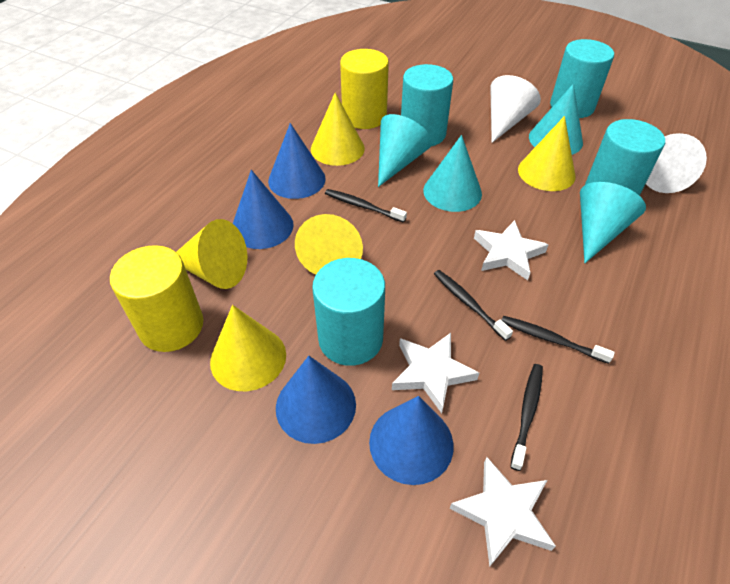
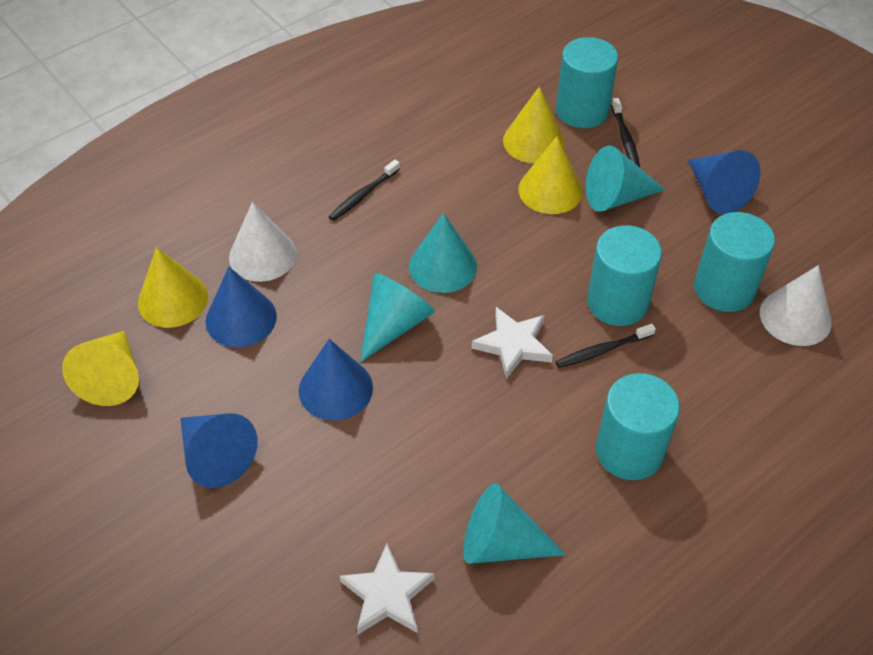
black toothbrush: 4 -> 3
white star: 3 -> 2
yellow cone: 5 -> 4
yellow cylinder: 2 -> 0

